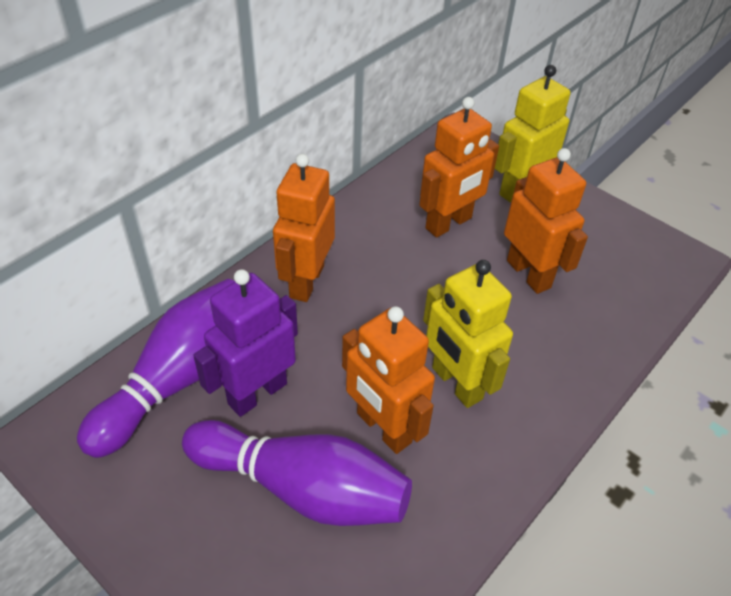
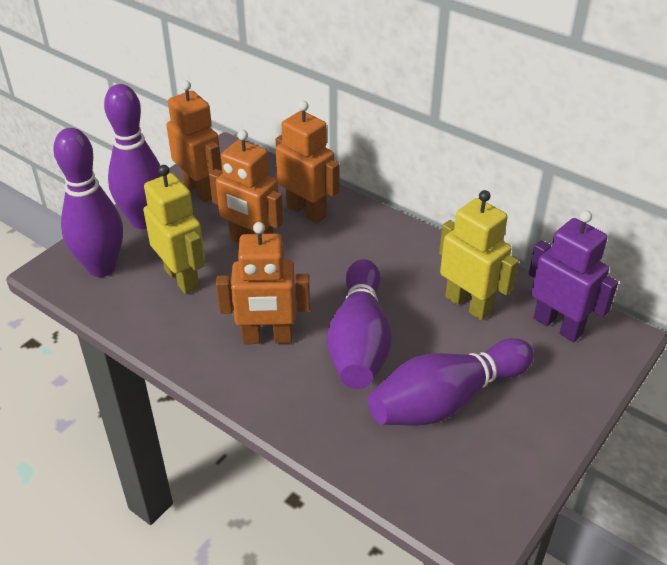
purple bowling pin: 2 -> 4

